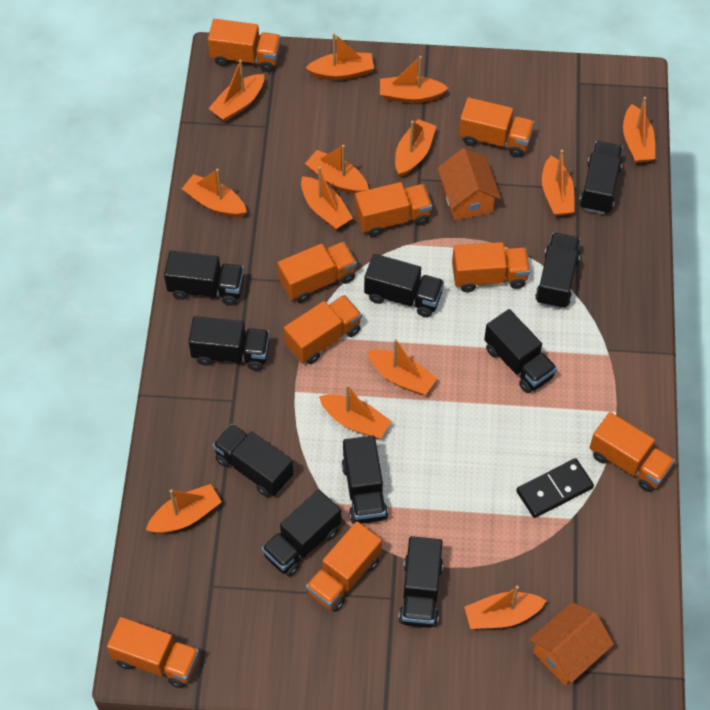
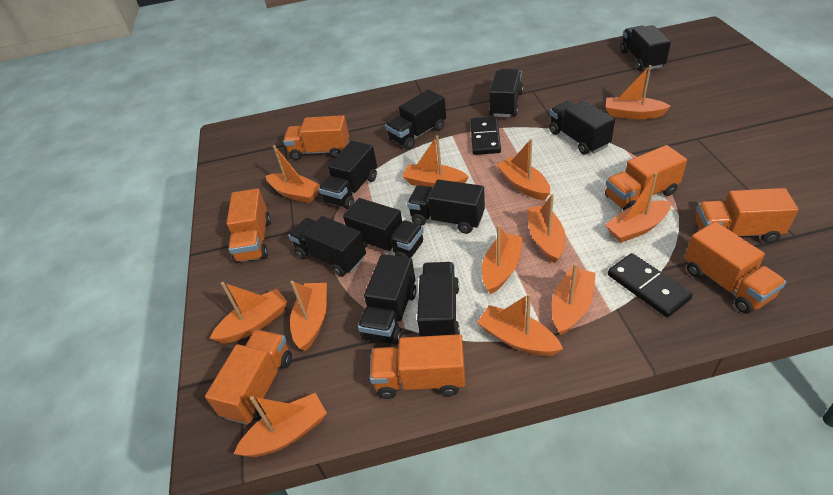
black domino: 1 -> 2
orange boat: 13 -> 12
orange house: 2 -> 0
orange truck: 9 -> 7

